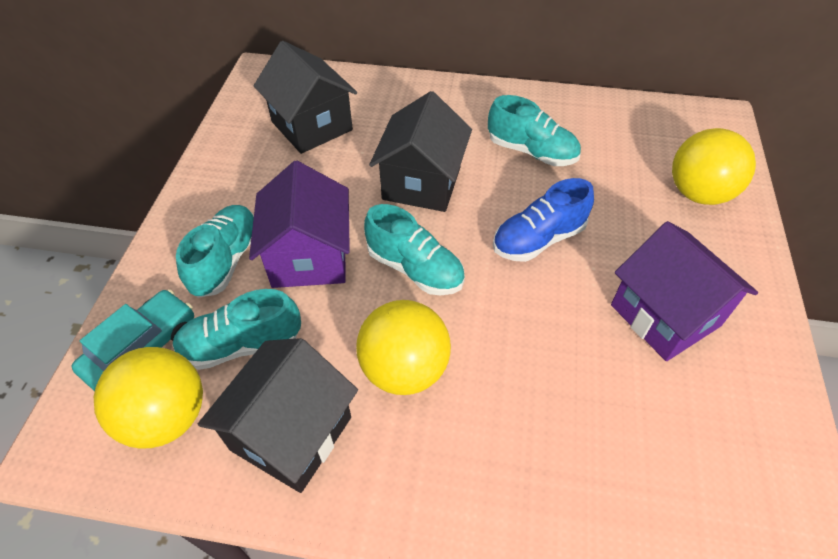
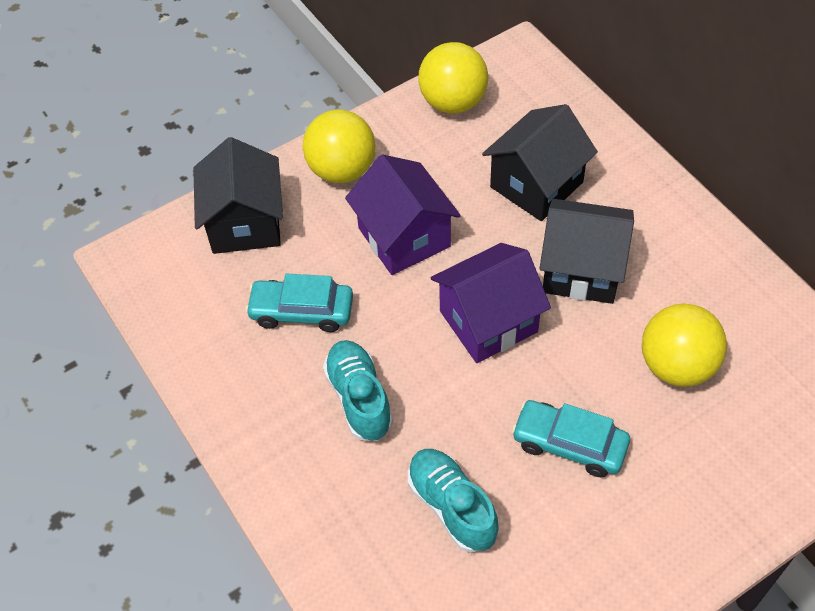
blue shoe: 1 -> 0
turquoise car: 1 -> 2
turquoise shoe: 4 -> 2

